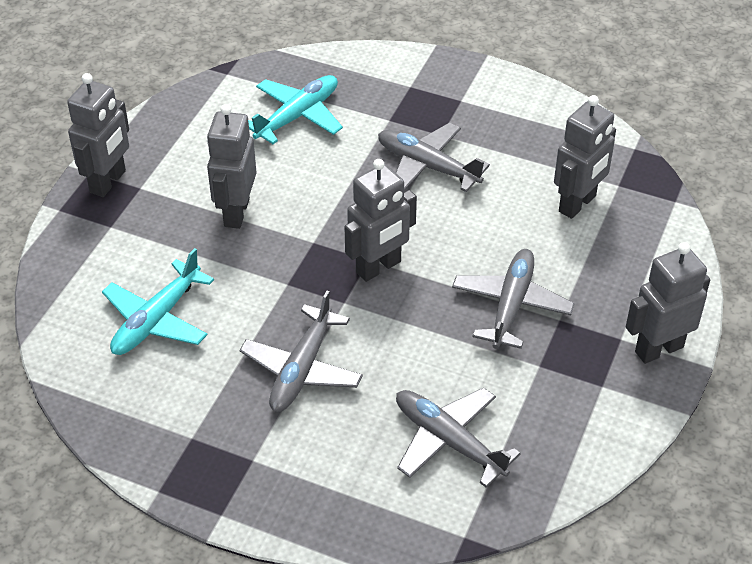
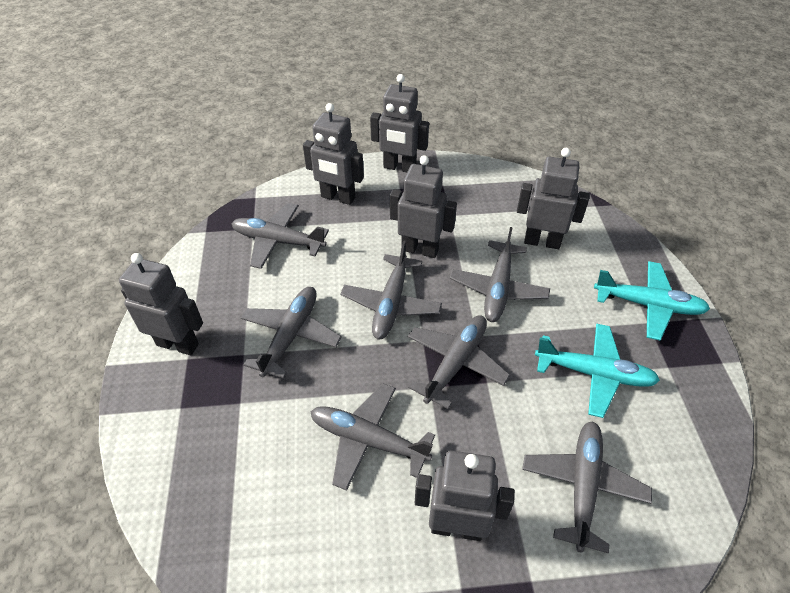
grey plane: 4 -> 7
grey robot: 5 -> 6

